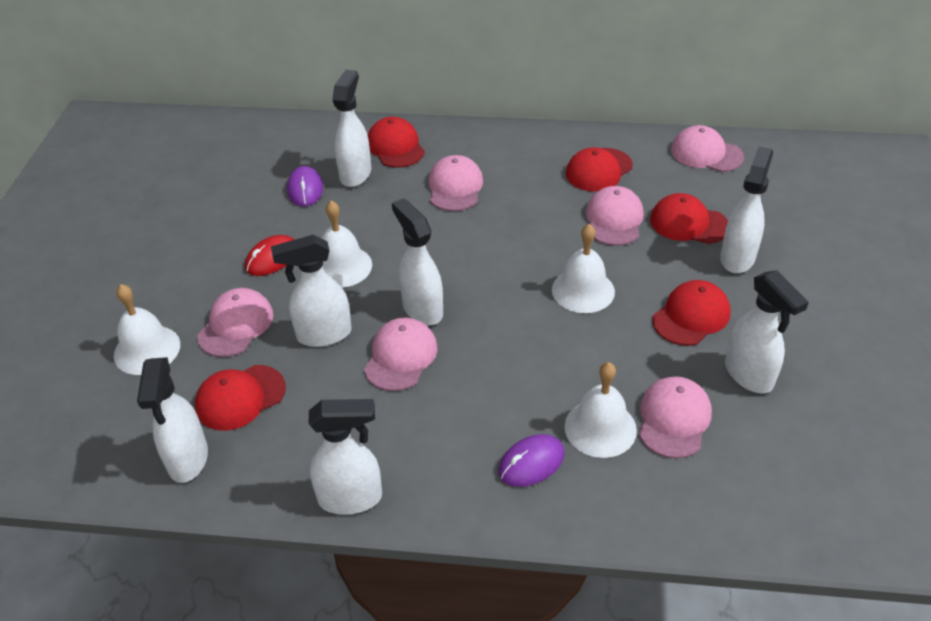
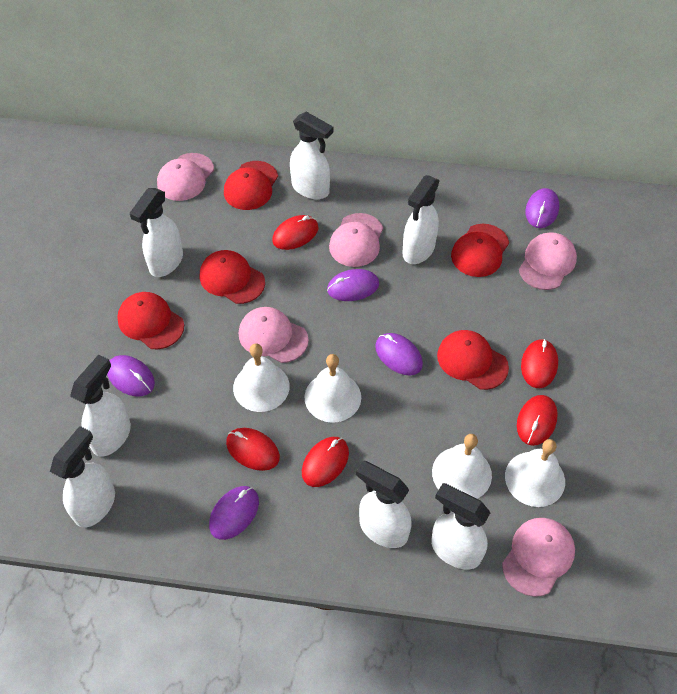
pink cap: 6 -> 5
purple mouse: 2 -> 5
red mouse: 1 -> 5

